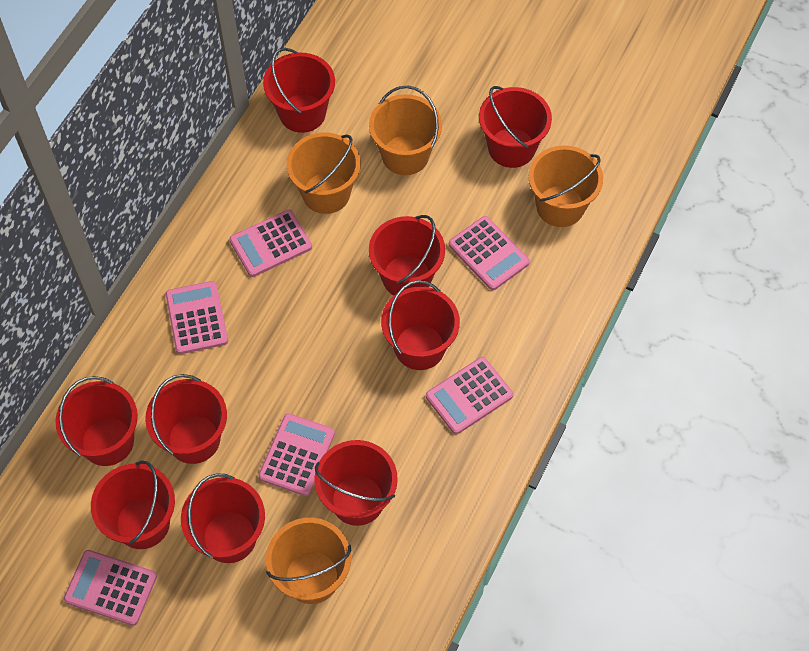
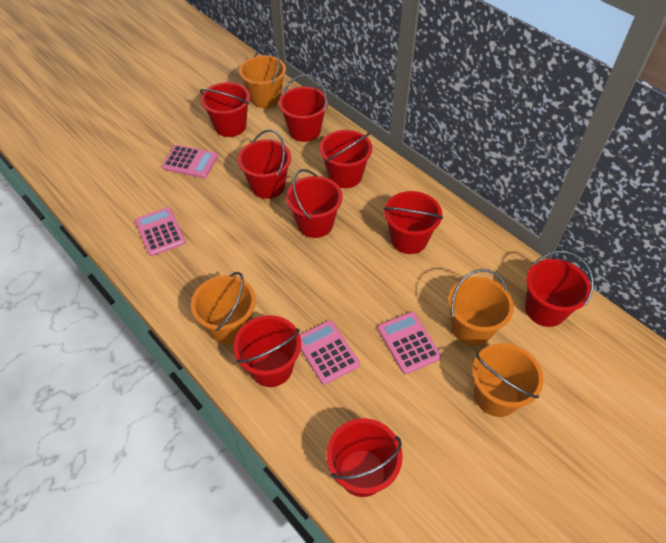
pink calculator: 6 -> 4

